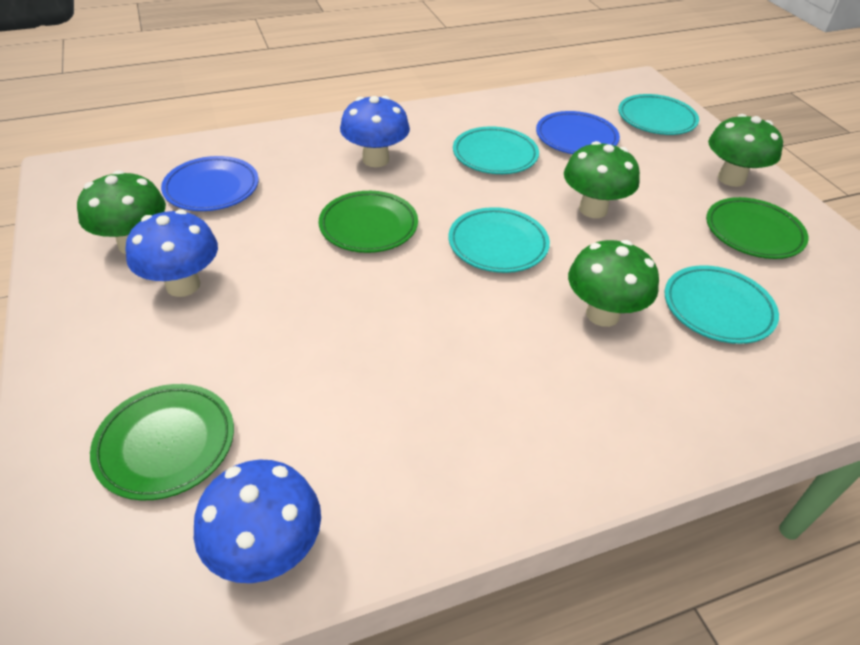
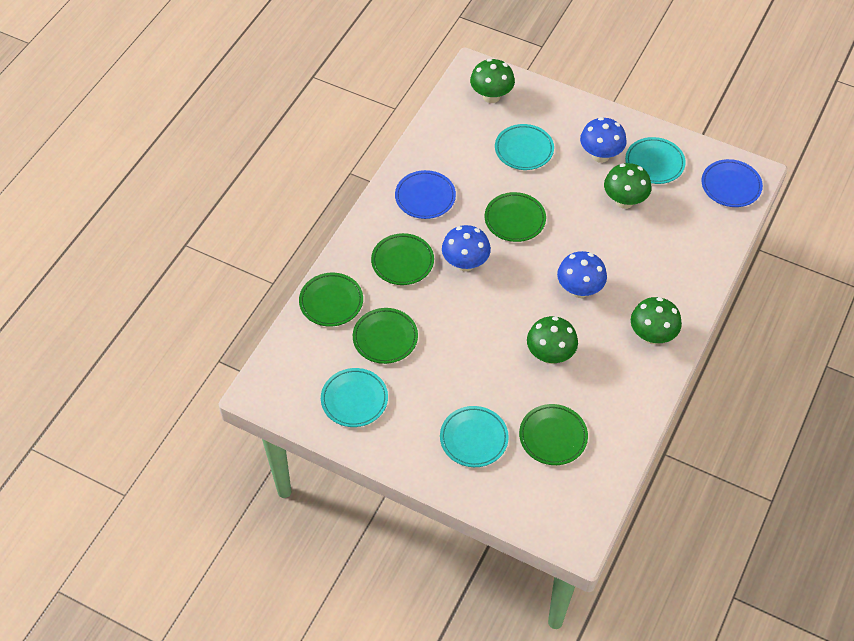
green plate: 3 -> 5

